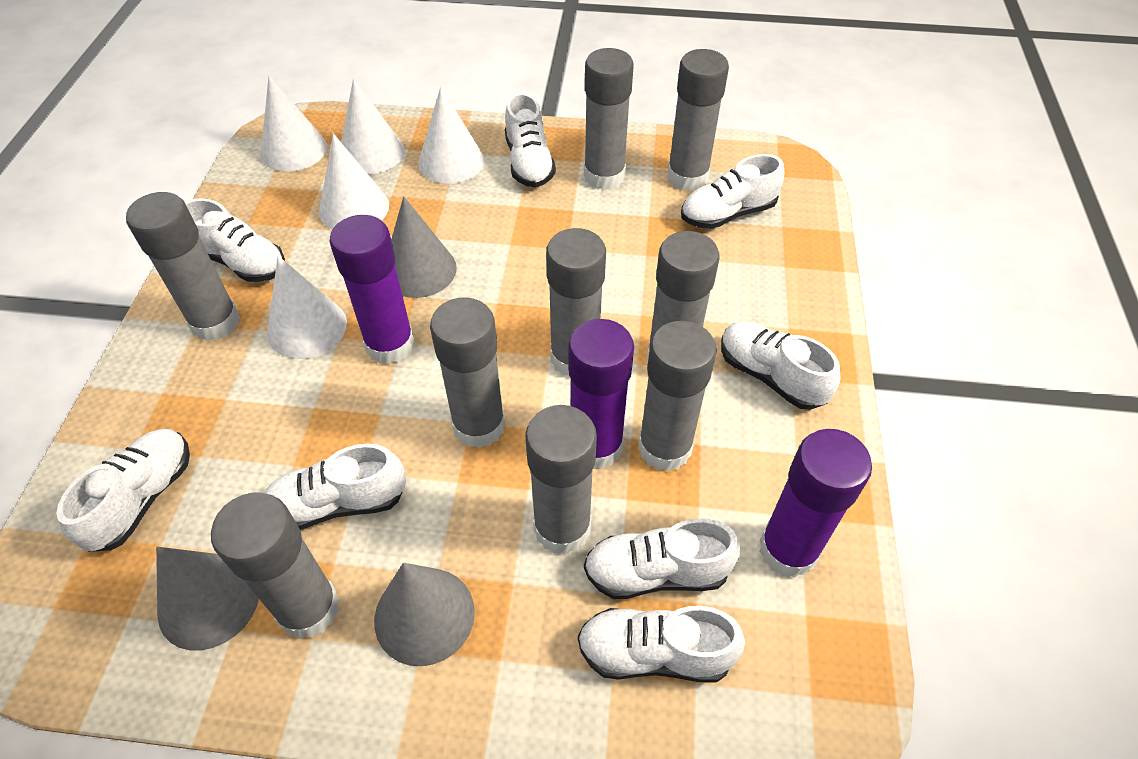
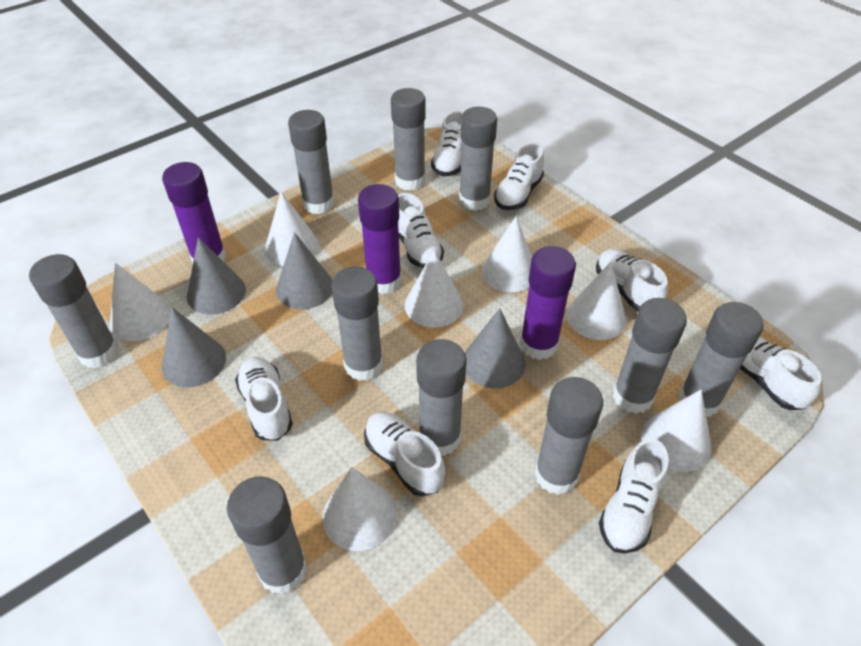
grey cone: 3 -> 4
grey glue stick: 9 -> 10
white cone: 5 -> 7

